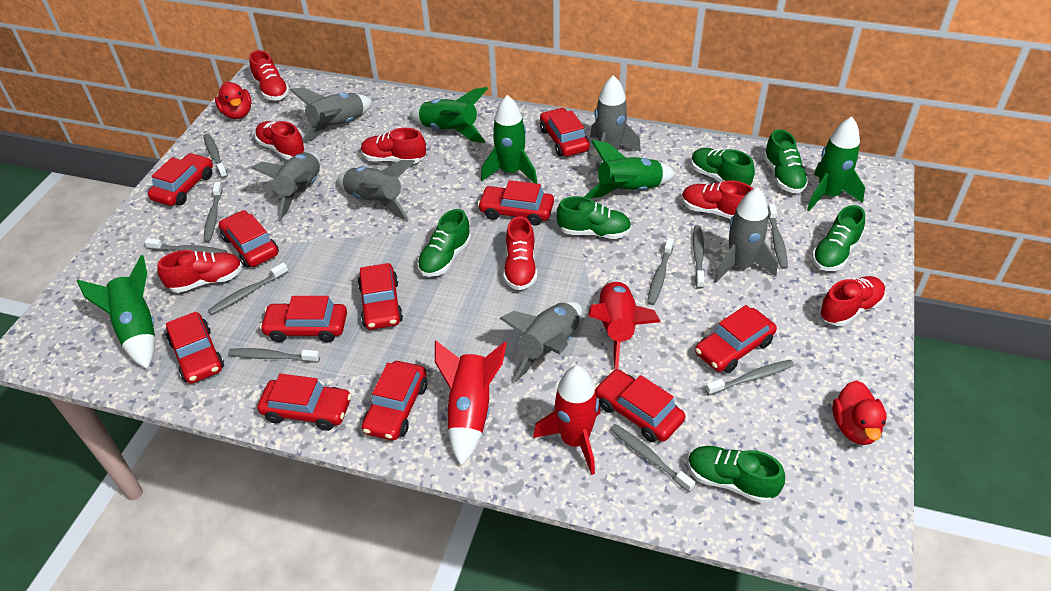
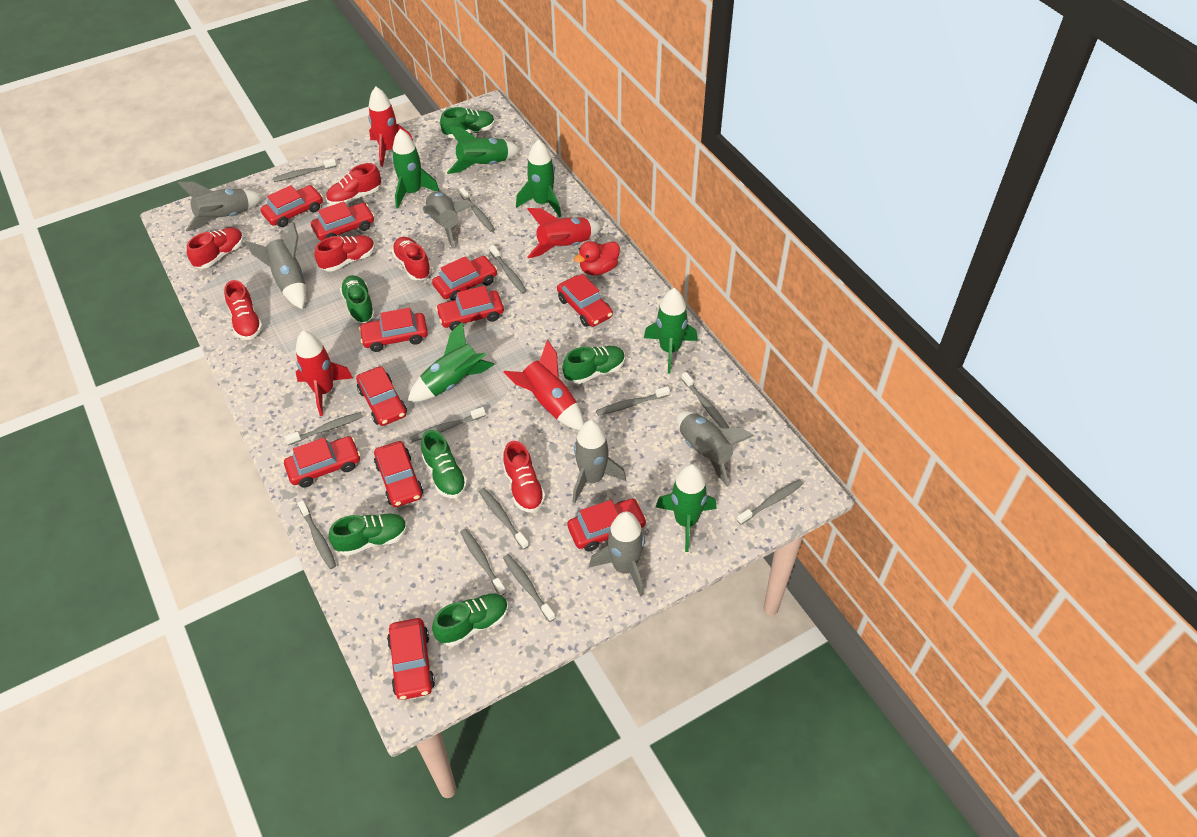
green rocket: 5 -> 6
grey toothbrush: 10 -> 12
red duck: 2 -> 1
red rocket: 3 -> 4
red shoe: 7 -> 6

